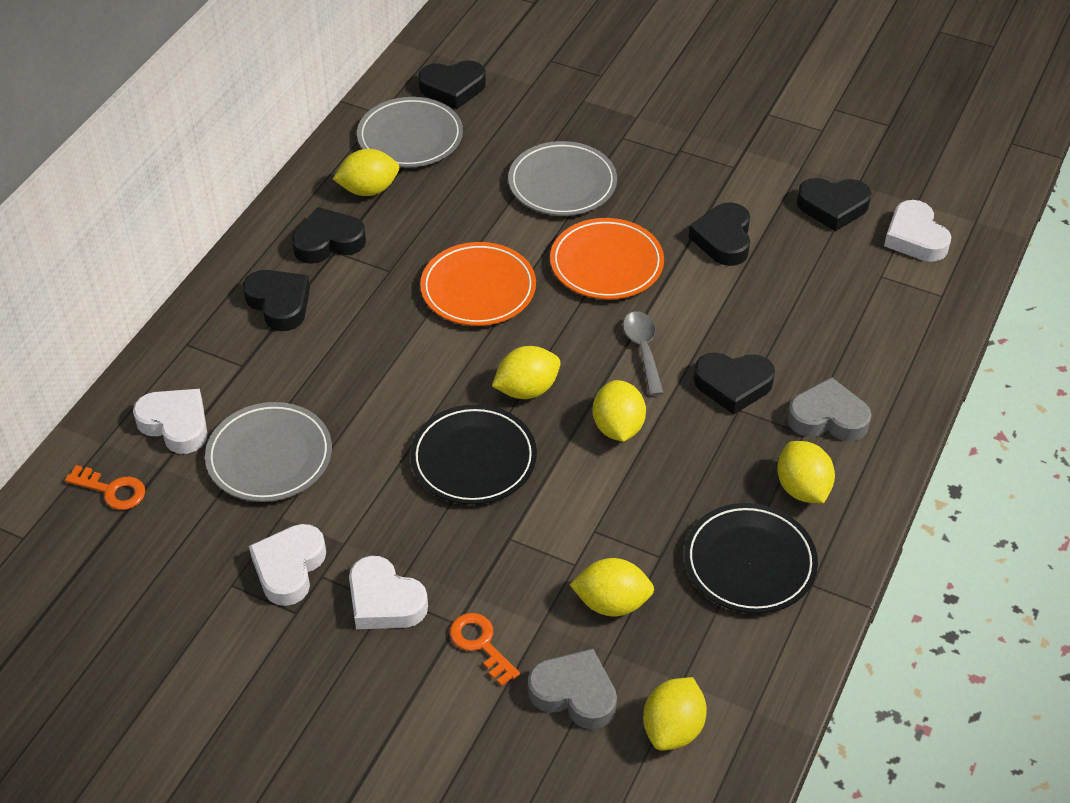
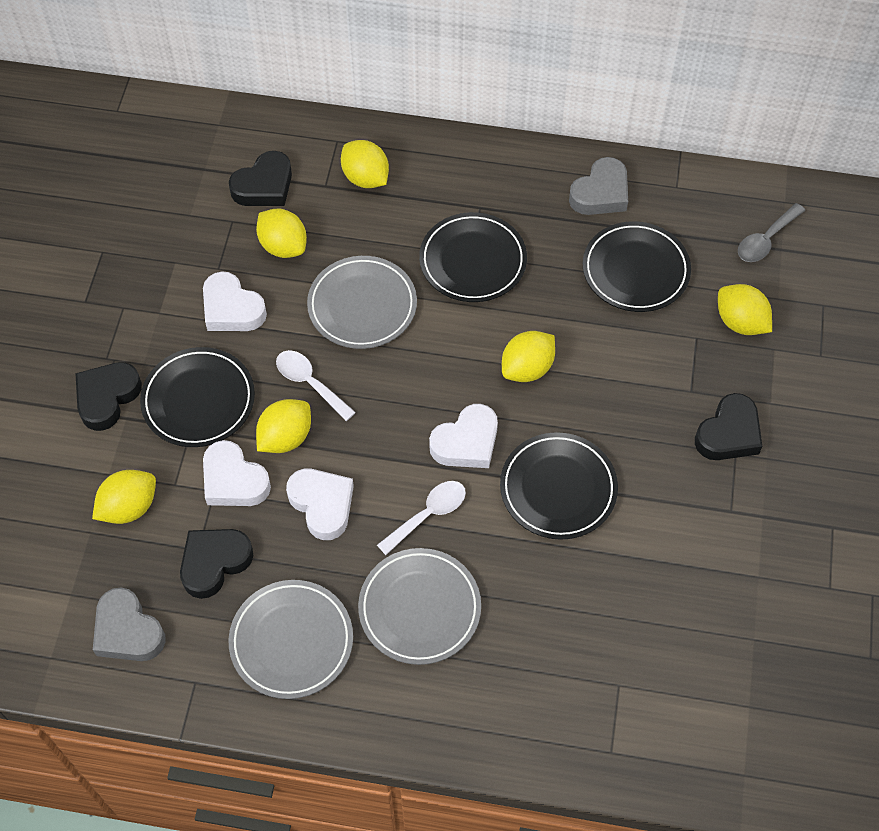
black heart: 6 -> 4
black plate: 2 -> 4
orange key: 2 -> 0
orange plate: 2 -> 0
white spoon: 0 -> 2

